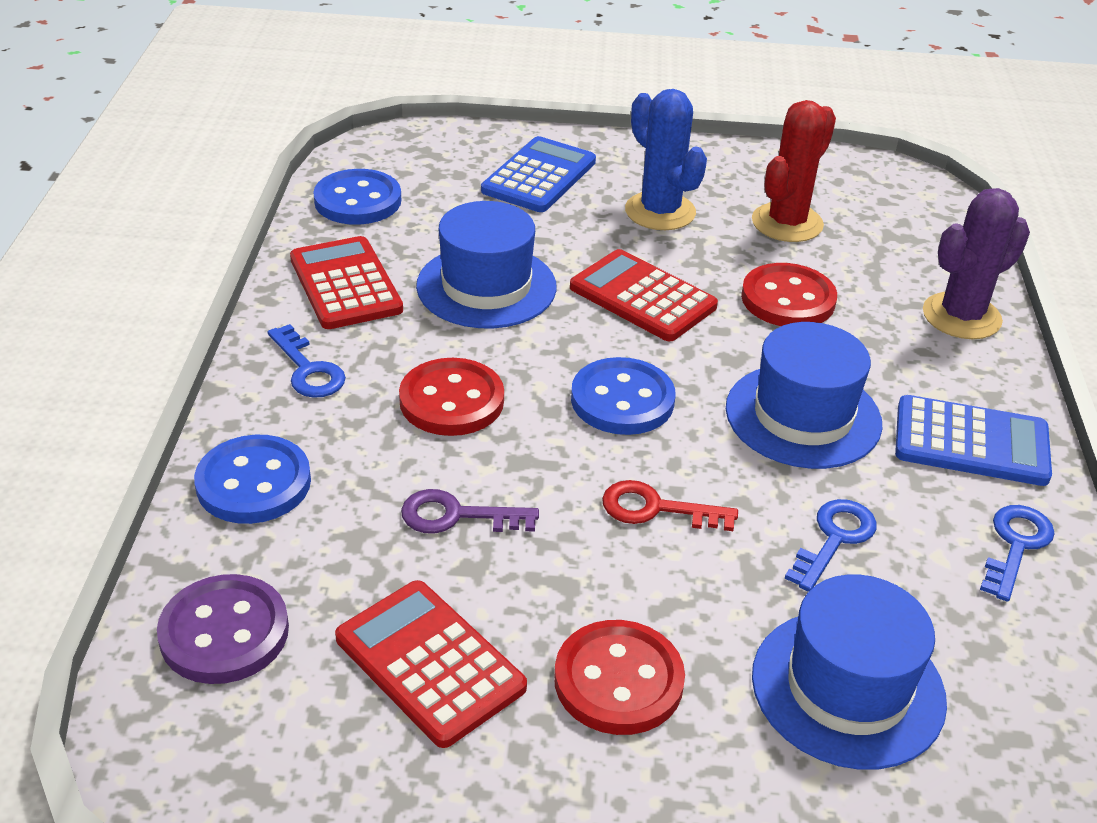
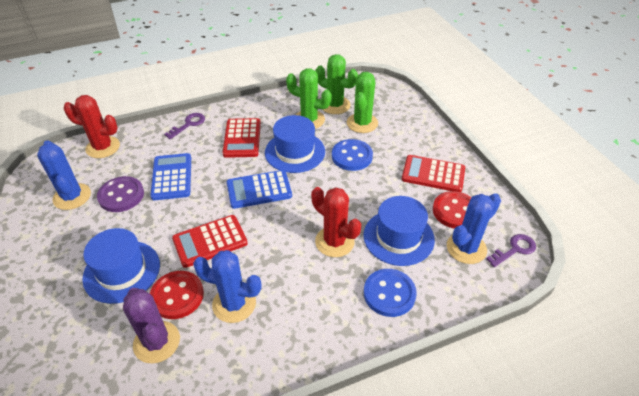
blue button: 3 -> 2
blue cactus: 1 -> 3
blue key: 3 -> 0
green cactus: 0 -> 3
purple key: 1 -> 2
red button: 3 -> 2
red cactus: 1 -> 2
red key: 1 -> 0

